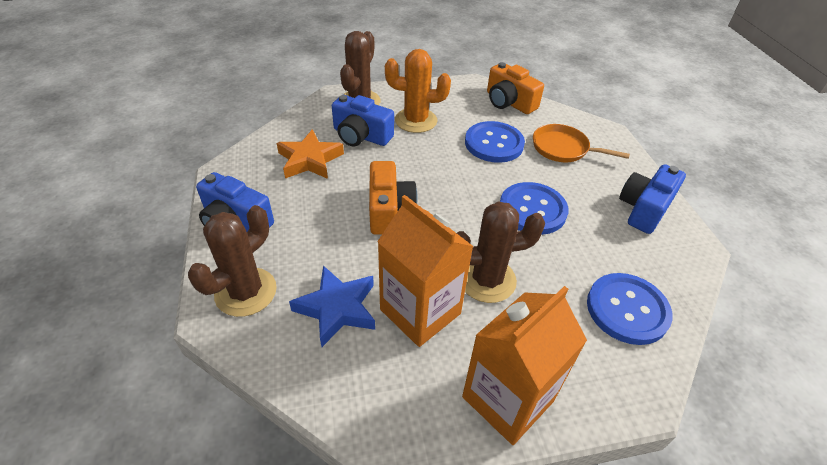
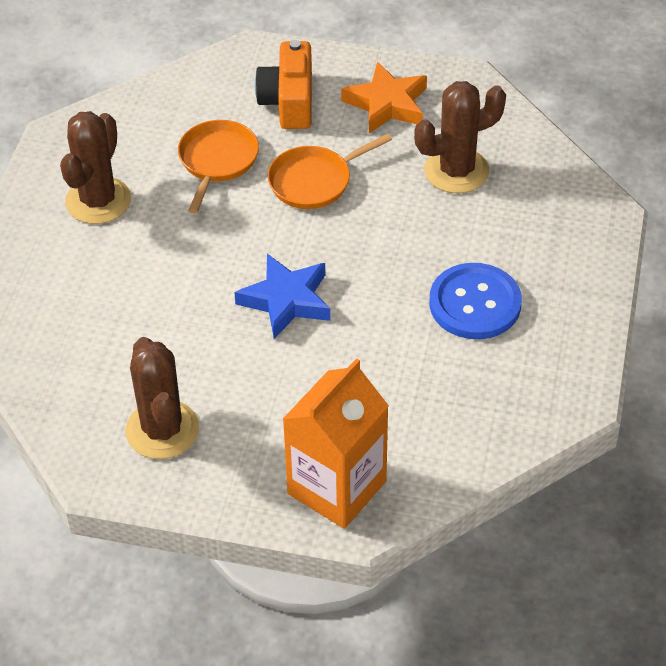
blue button: 3 -> 1
blue camera: 3 -> 0
orange cactus: 1 -> 0
orange camera: 2 -> 1
orange carton: 2 -> 1
orange pan: 1 -> 2

